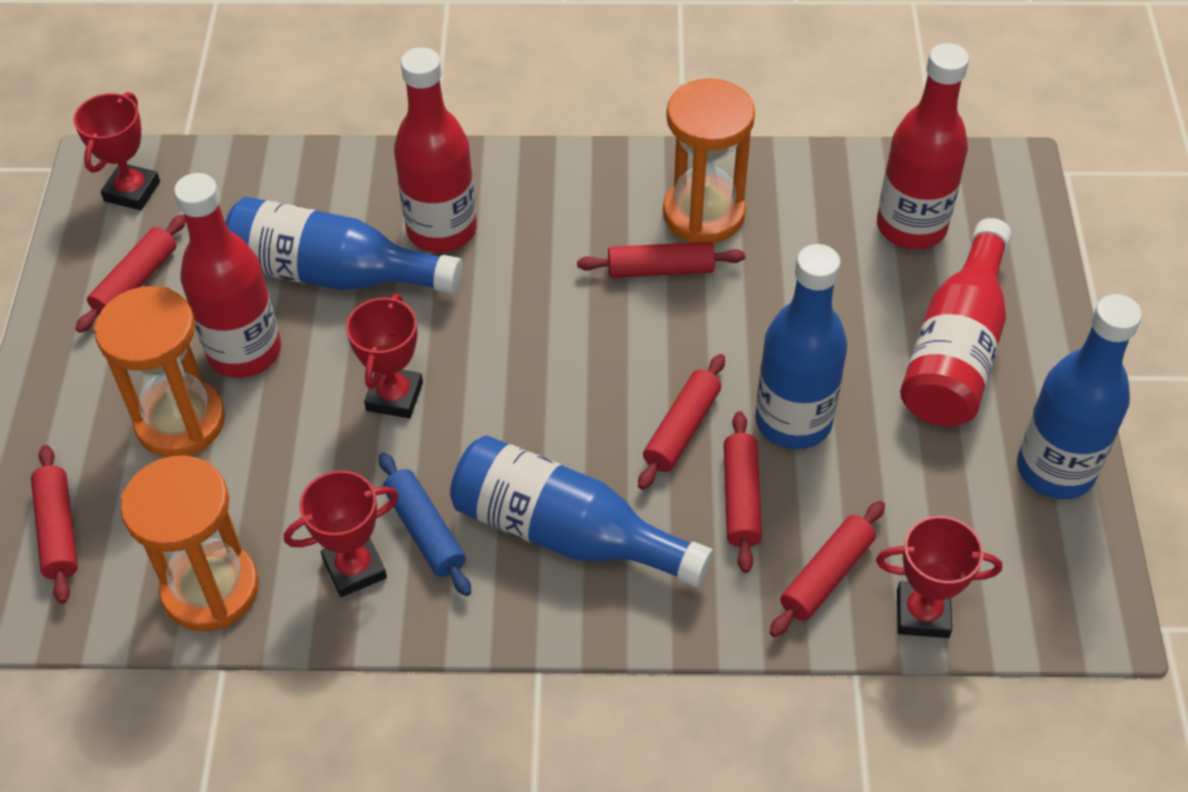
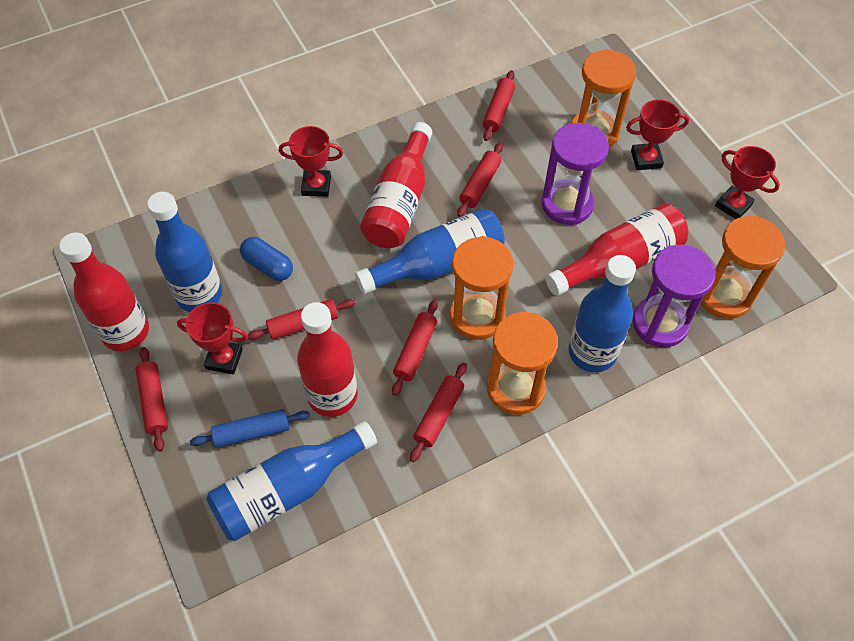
blue capsule: 0 -> 1
orange hourglass: 3 -> 4
purple hourglass: 0 -> 2

